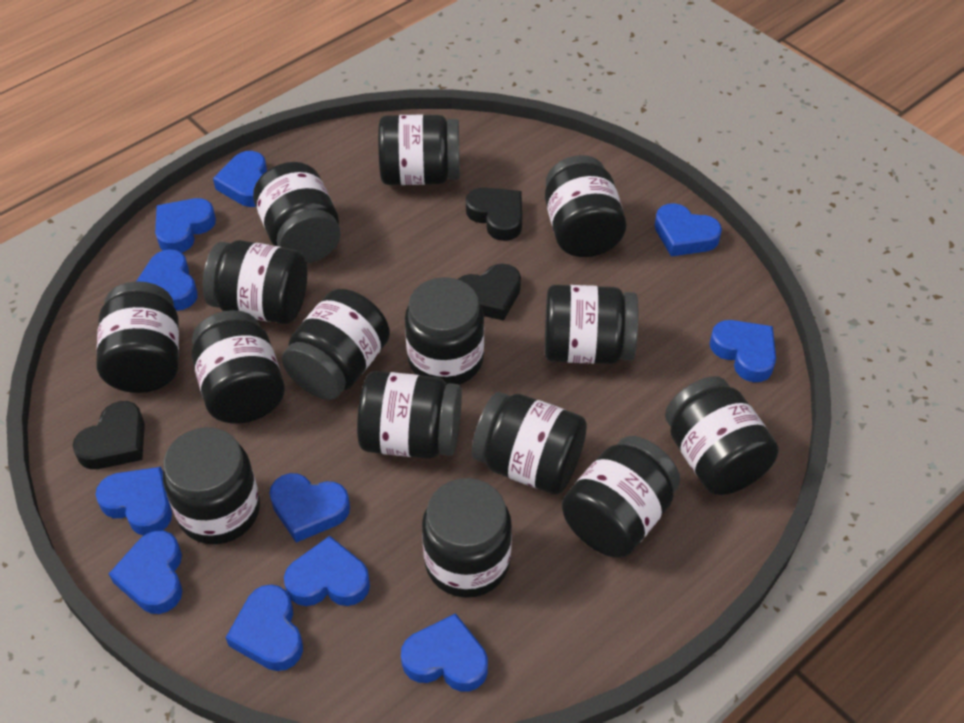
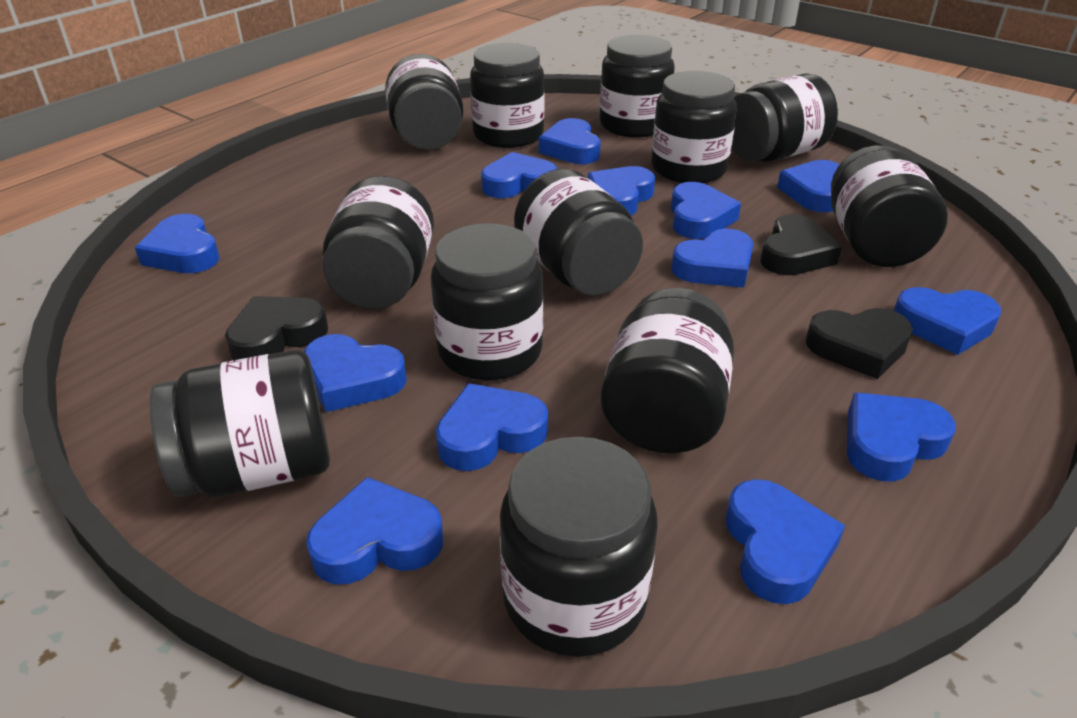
black jar: 15 -> 12
blue heart: 11 -> 13

